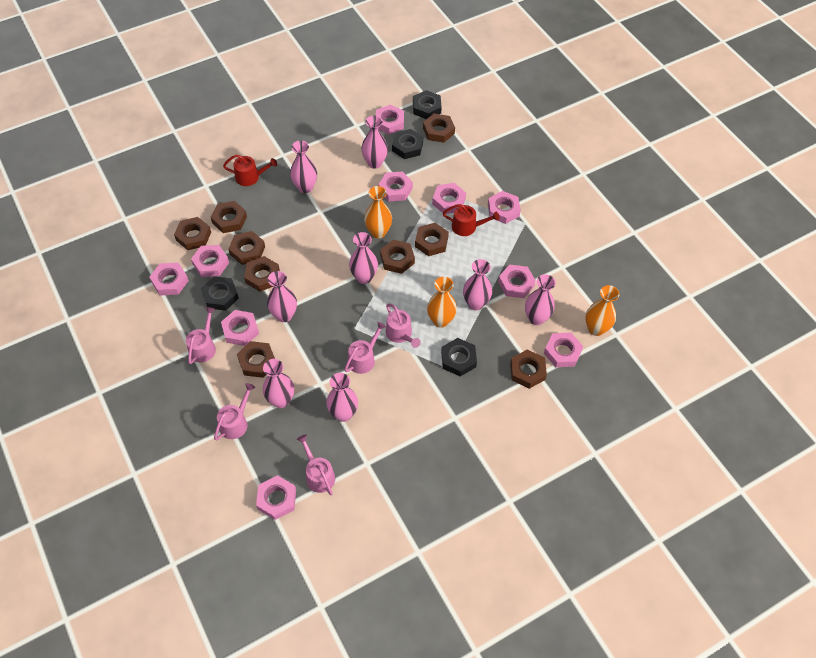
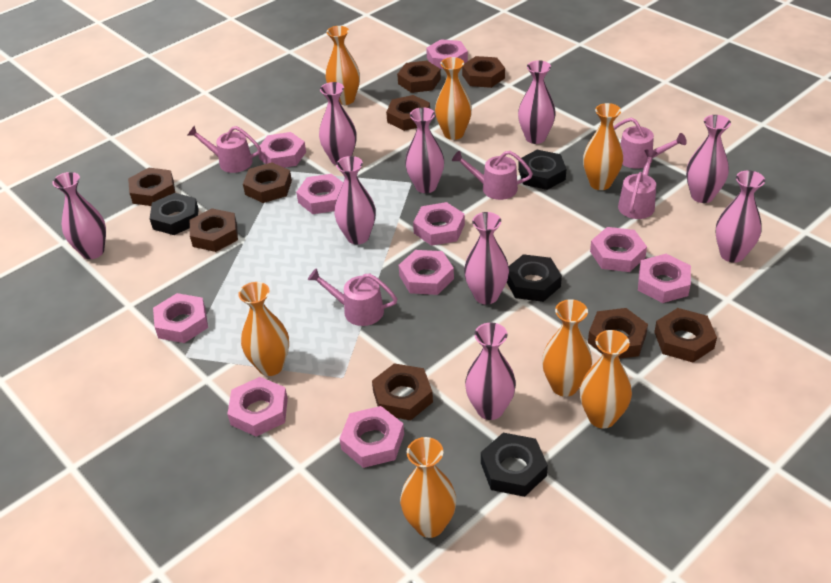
orange vase: 3 -> 7
pink vase: 8 -> 9
red watering can: 2 -> 0

